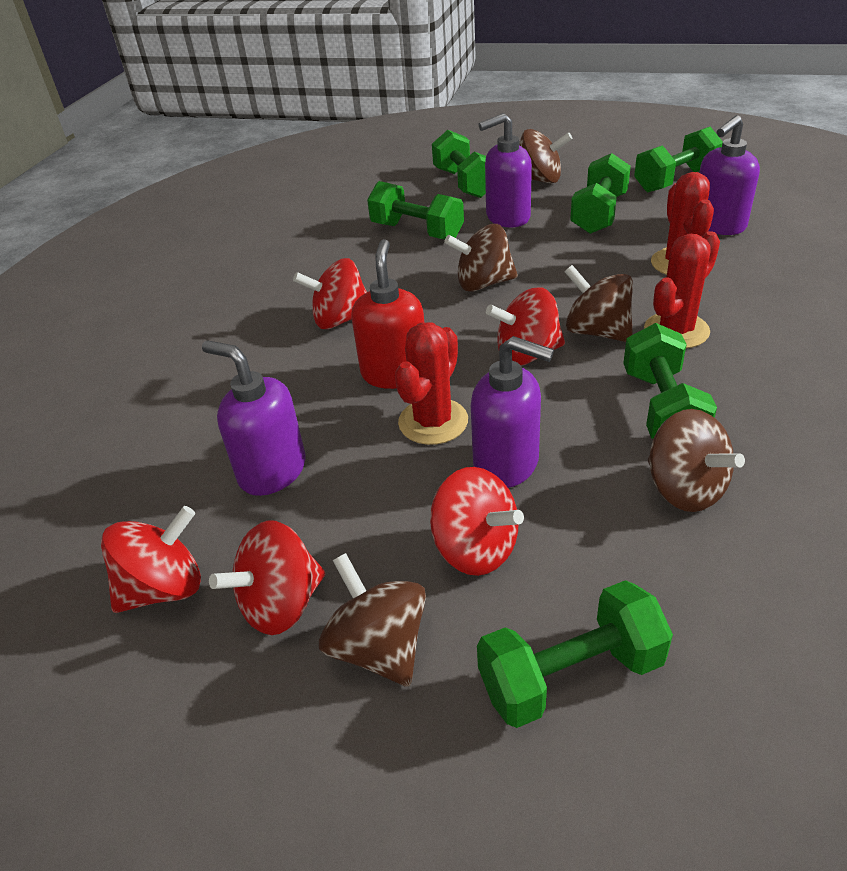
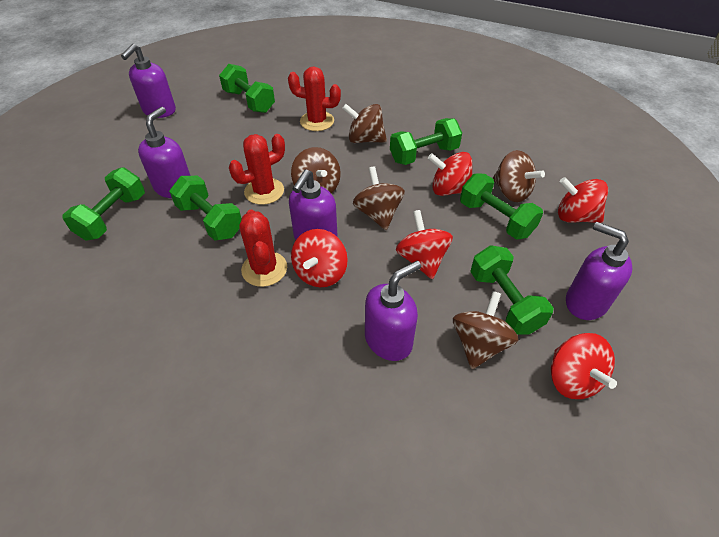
purple soap dispenser: 4 -> 5
red soap dispenser: 1 -> 0

